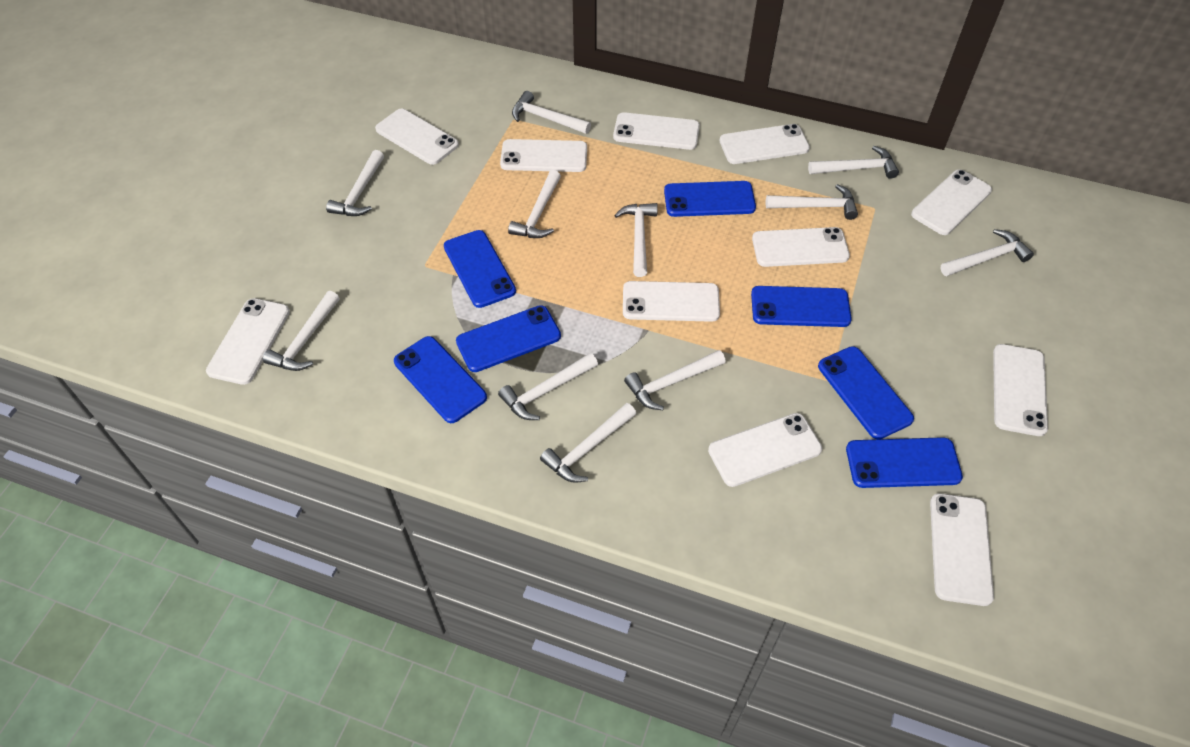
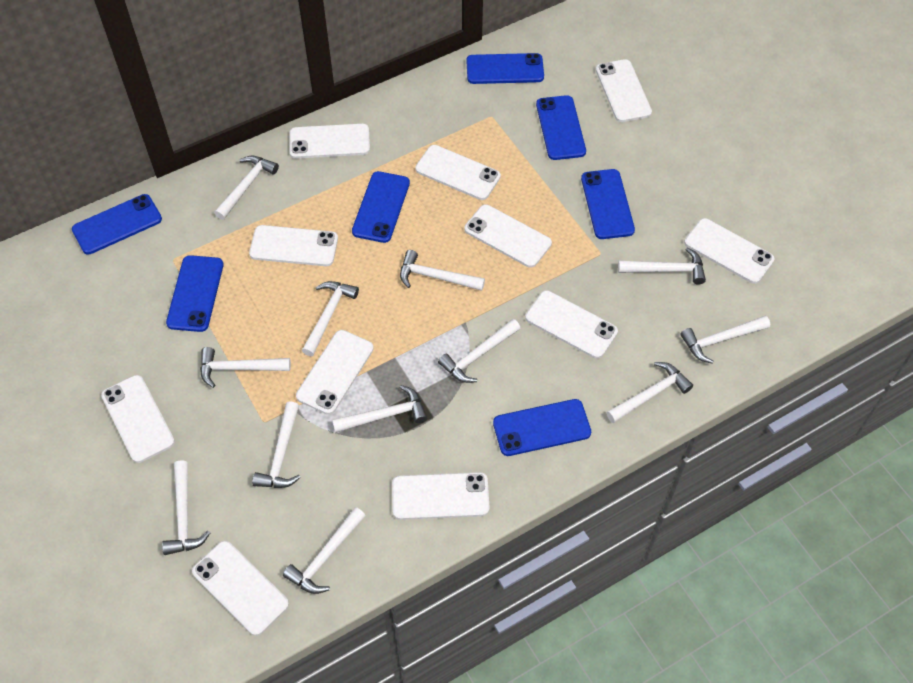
white hammer: 11 -> 12

